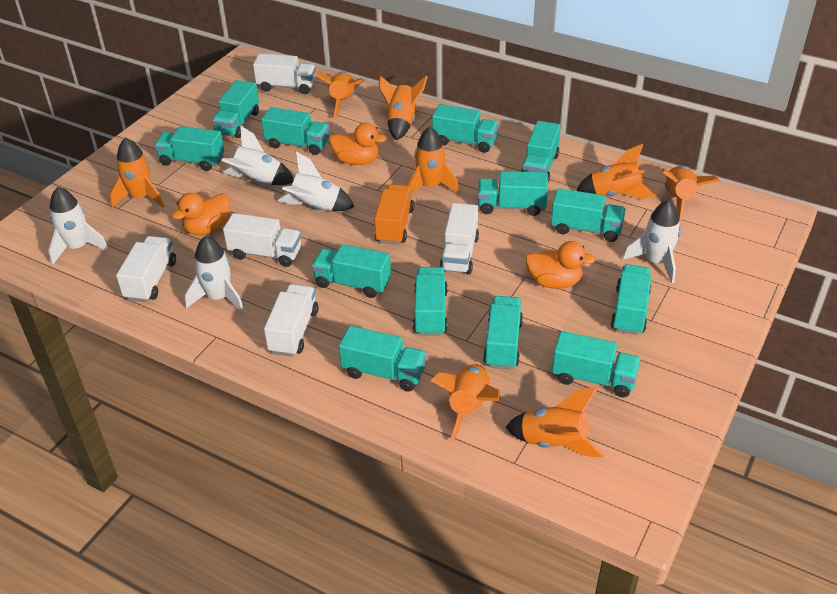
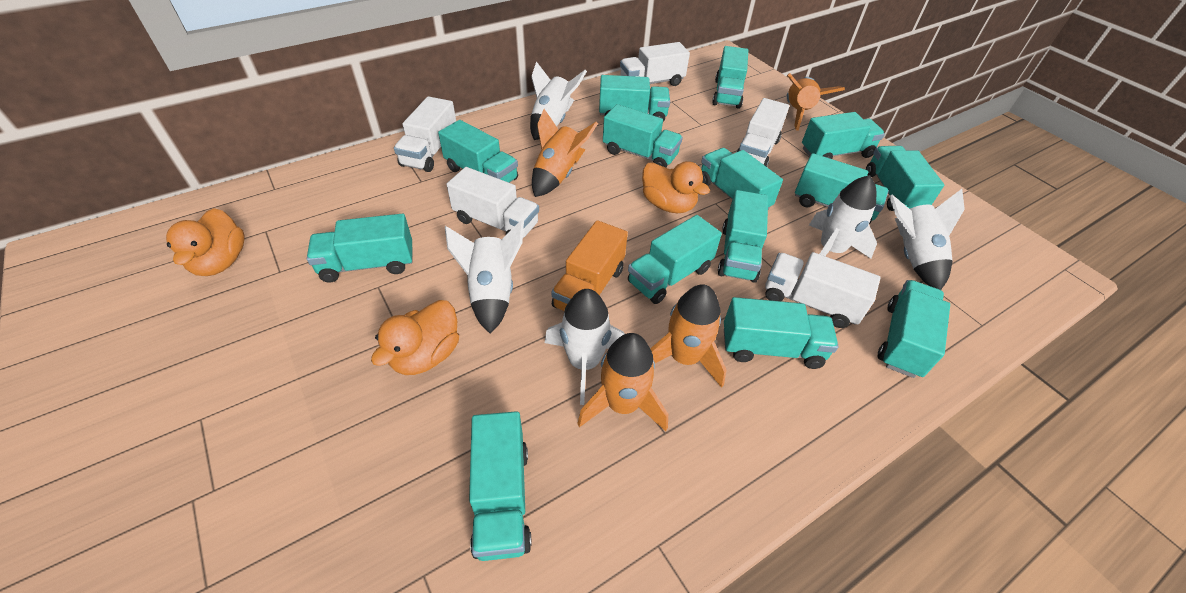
orange rocket: 8 -> 4
turquoise truck: 13 -> 14

